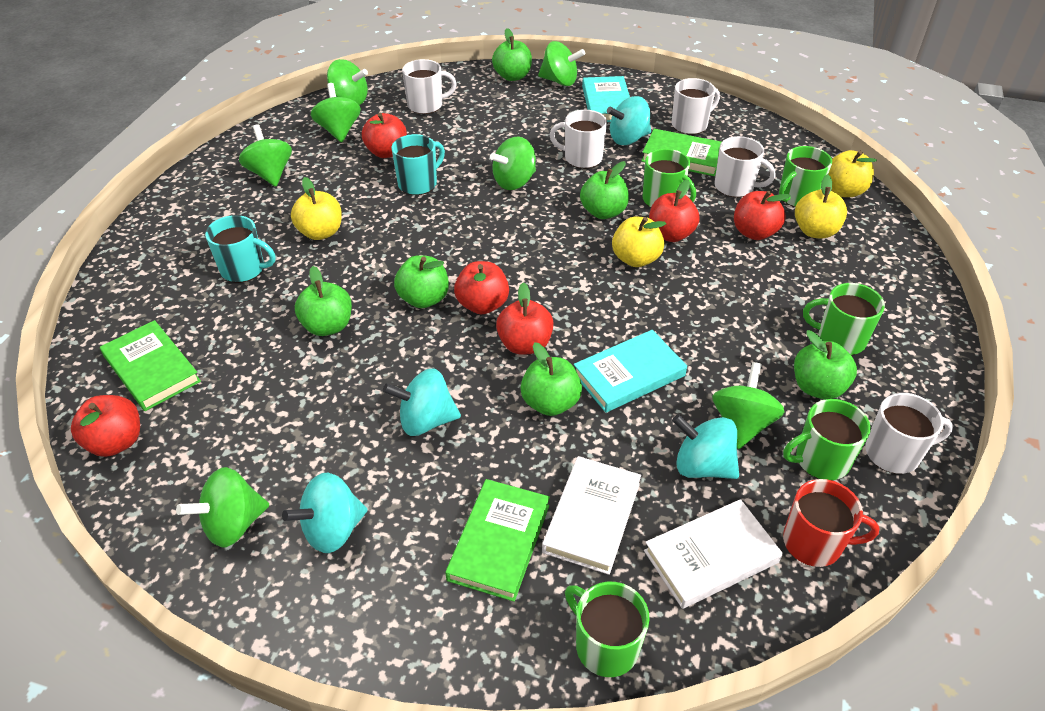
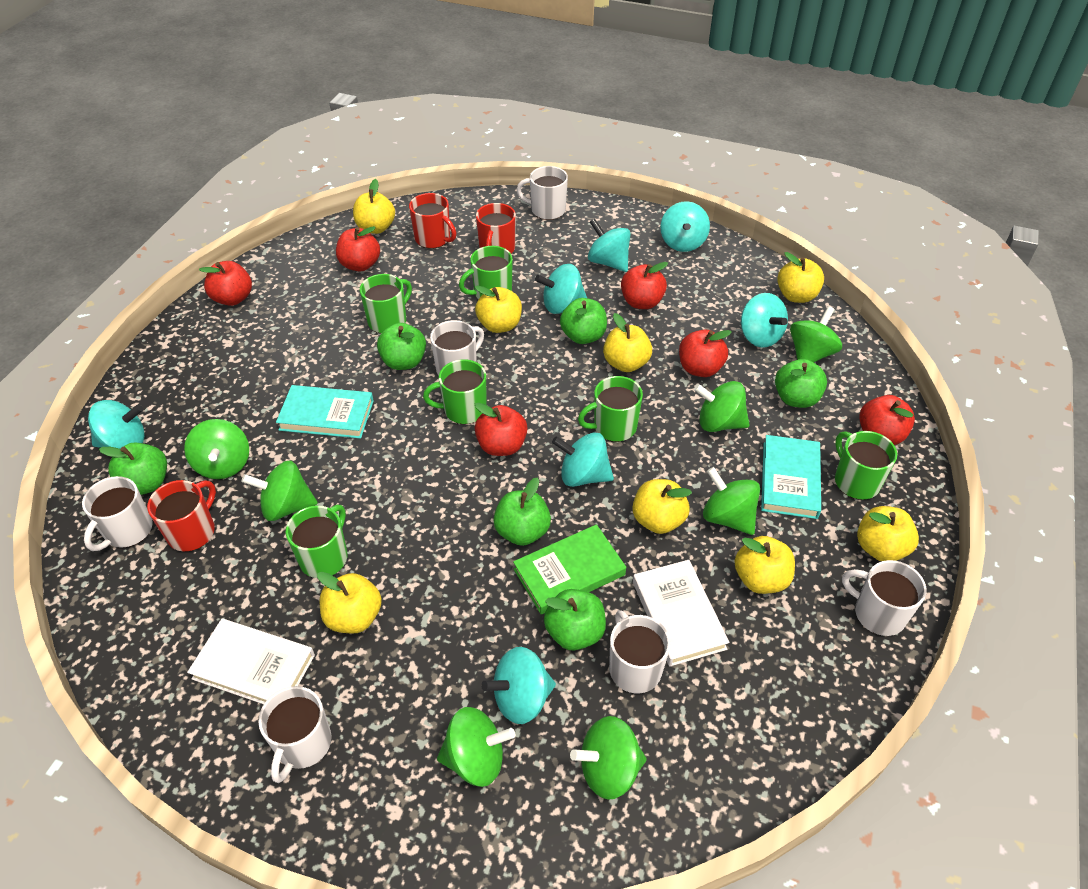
green book: 3 -> 1
green mug: 5 -> 6
red mug: 1 -> 3
turquoise mug: 2 -> 0
turquoise spinning top: 4 -> 7
white mug: 5 -> 6
yellow apple: 4 -> 8

